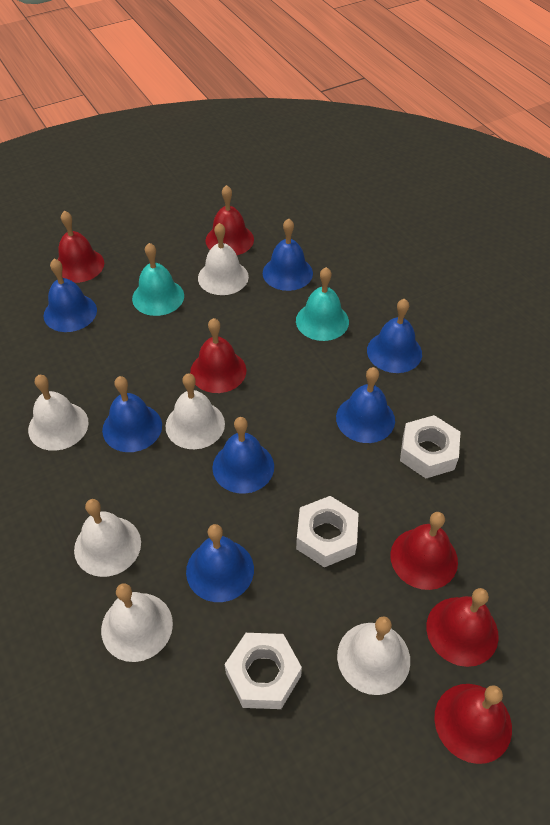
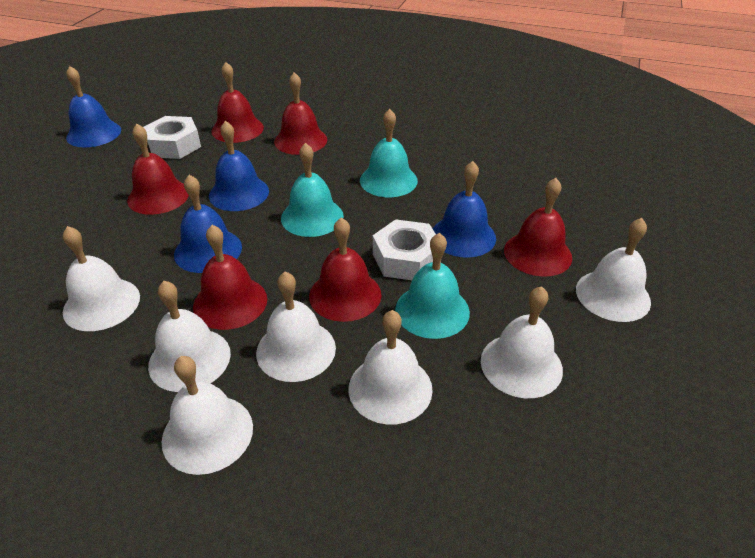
blue bell: 7 -> 4
turquoise bell: 2 -> 3
white bell: 6 -> 7
white nut: 3 -> 2

